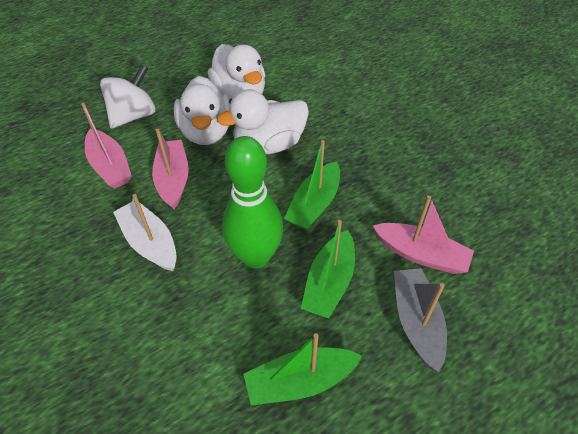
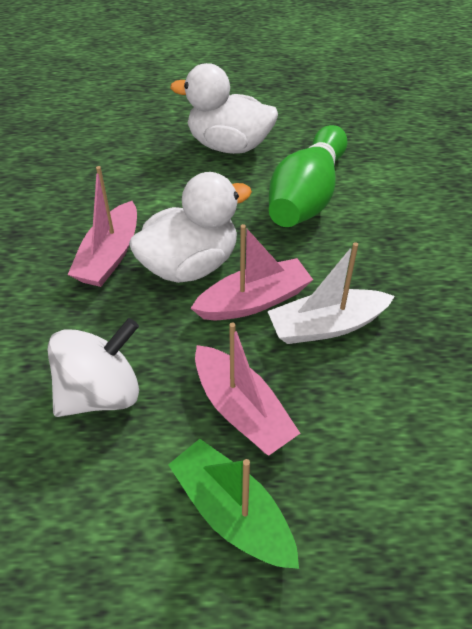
green boat: 3 -> 1
grey boat: 1 -> 0
white duck: 3 -> 2

